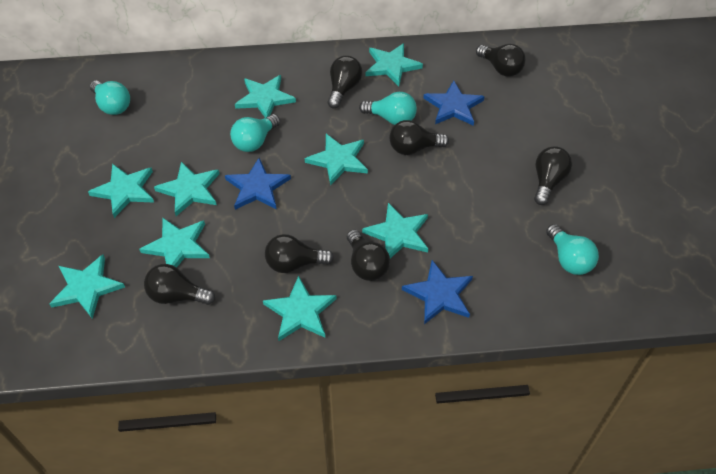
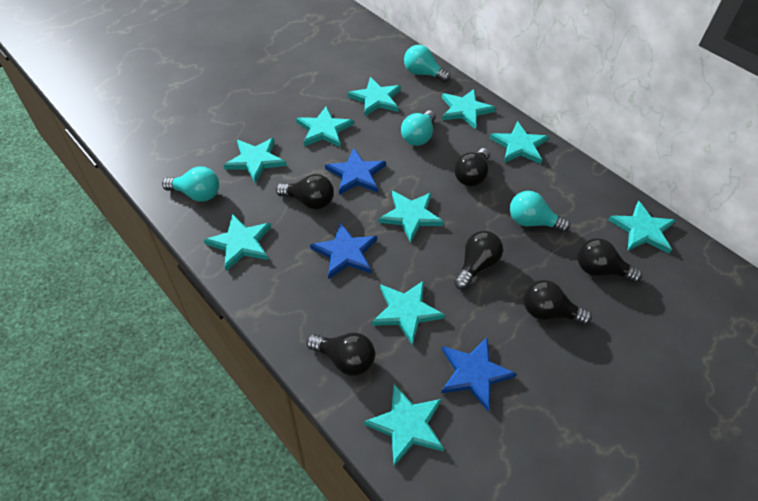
black light bulb: 7 -> 6
turquoise star: 9 -> 10

